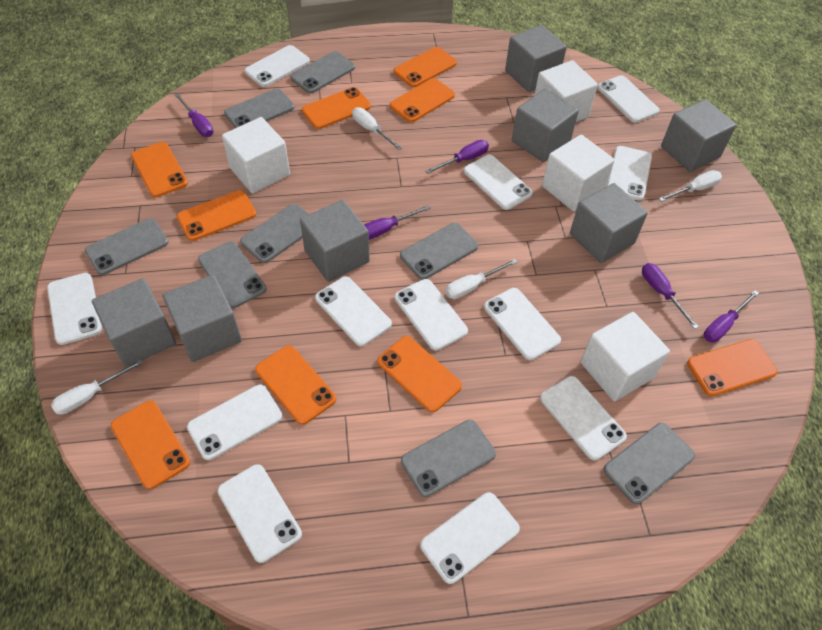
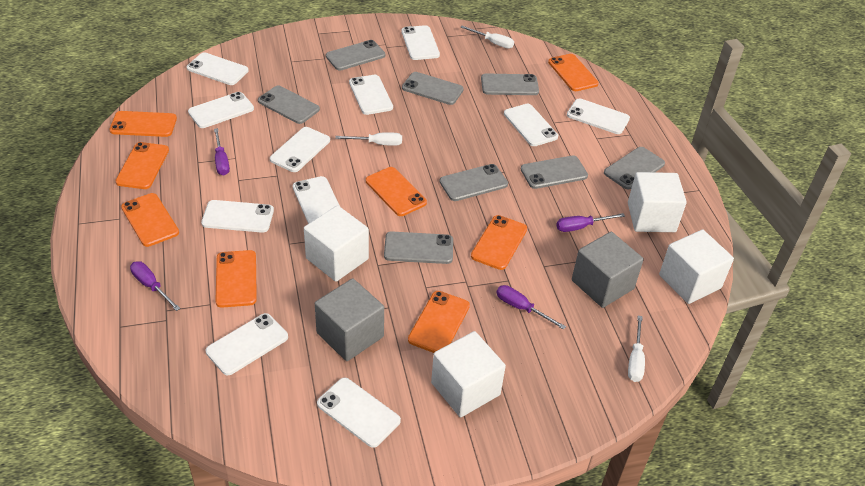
grey cube: 7 -> 2
orange phone: 9 -> 8
purple screwdriver: 5 -> 4
white phone: 12 -> 11
white screwdriver: 4 -> 3

